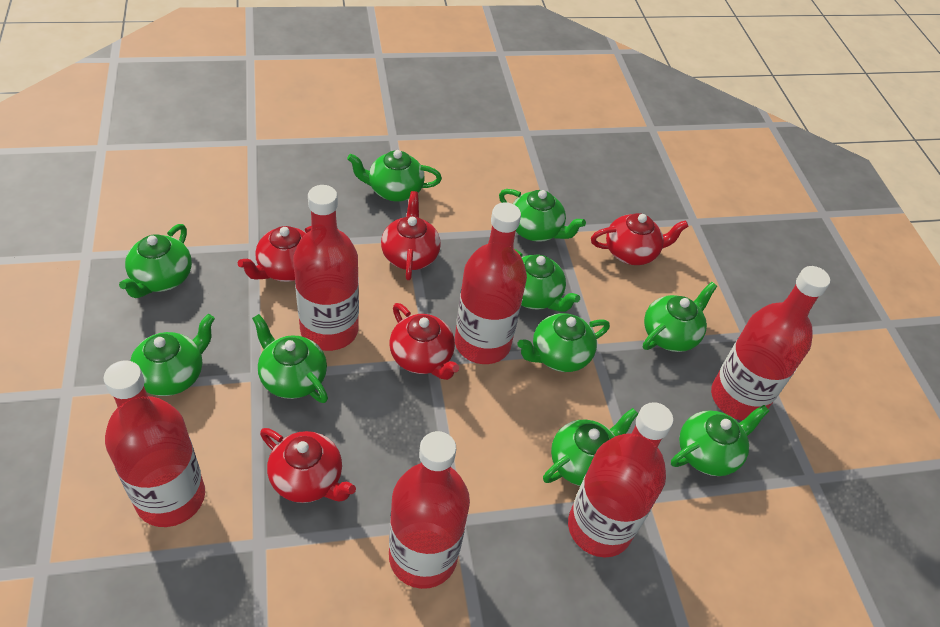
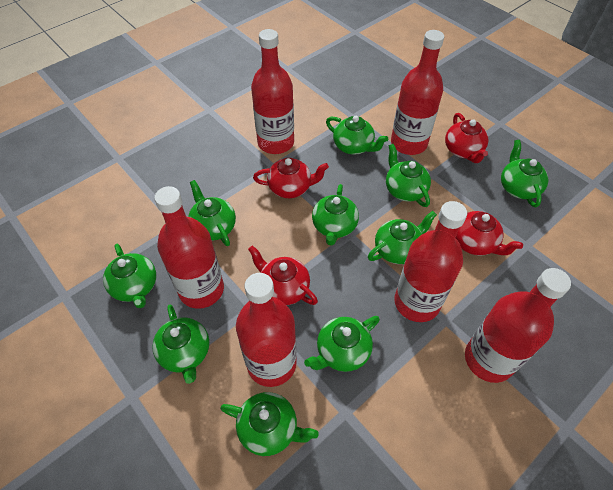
red teapot: 5 -> 4

